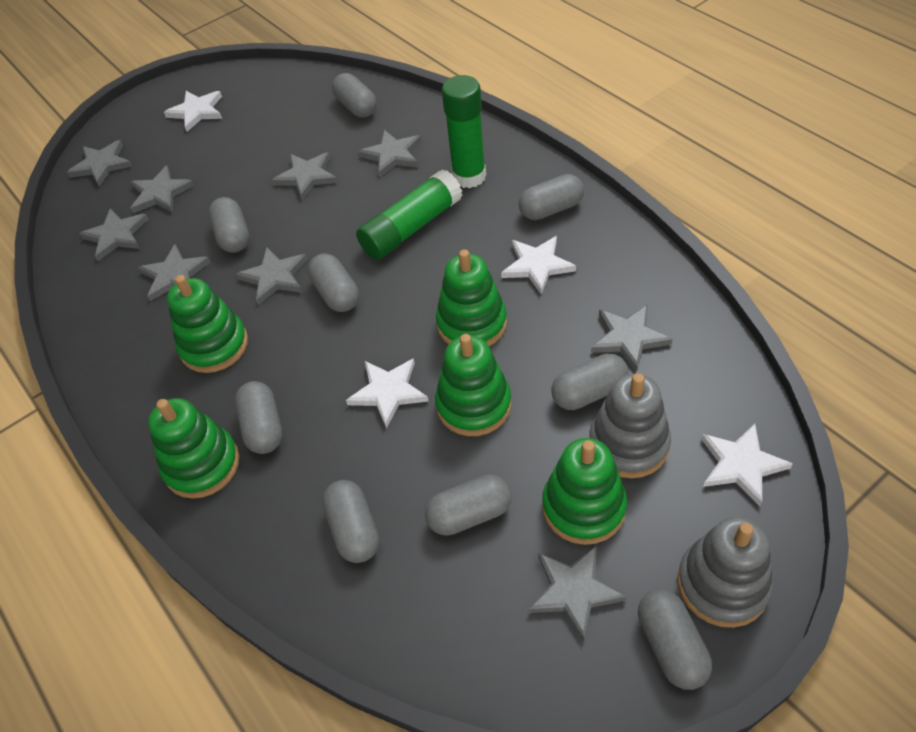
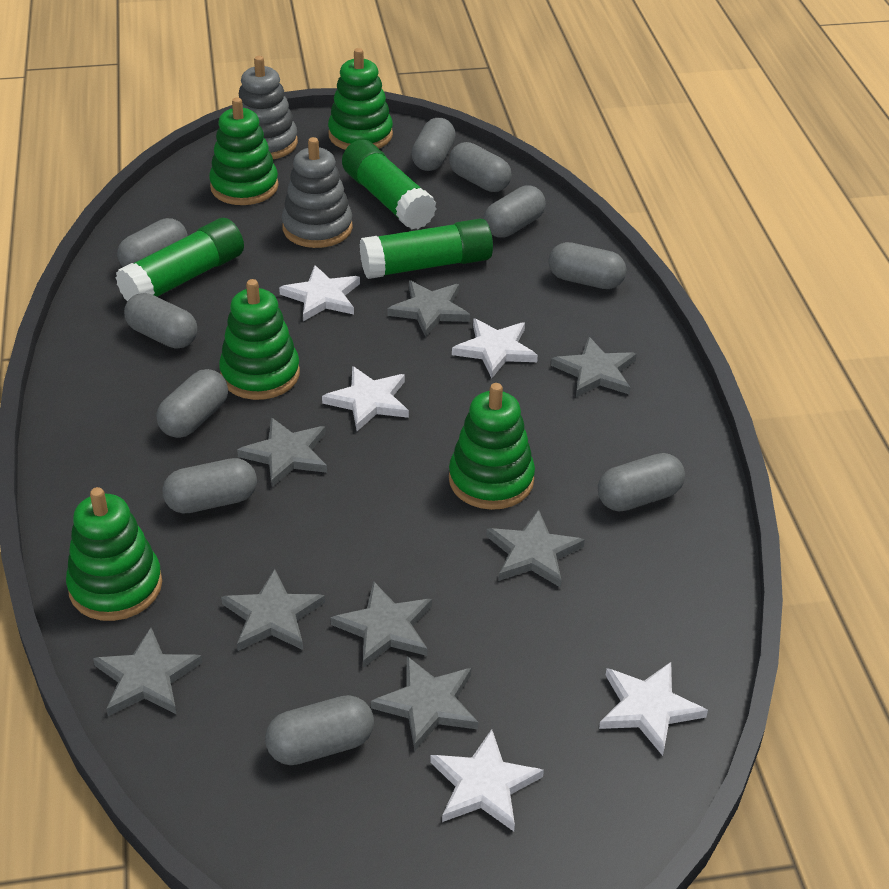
green glue stick: 2 -> 3
grey capsule: 9 -> 10
grey star: 9 -> 8
white star: 4 -> 5

